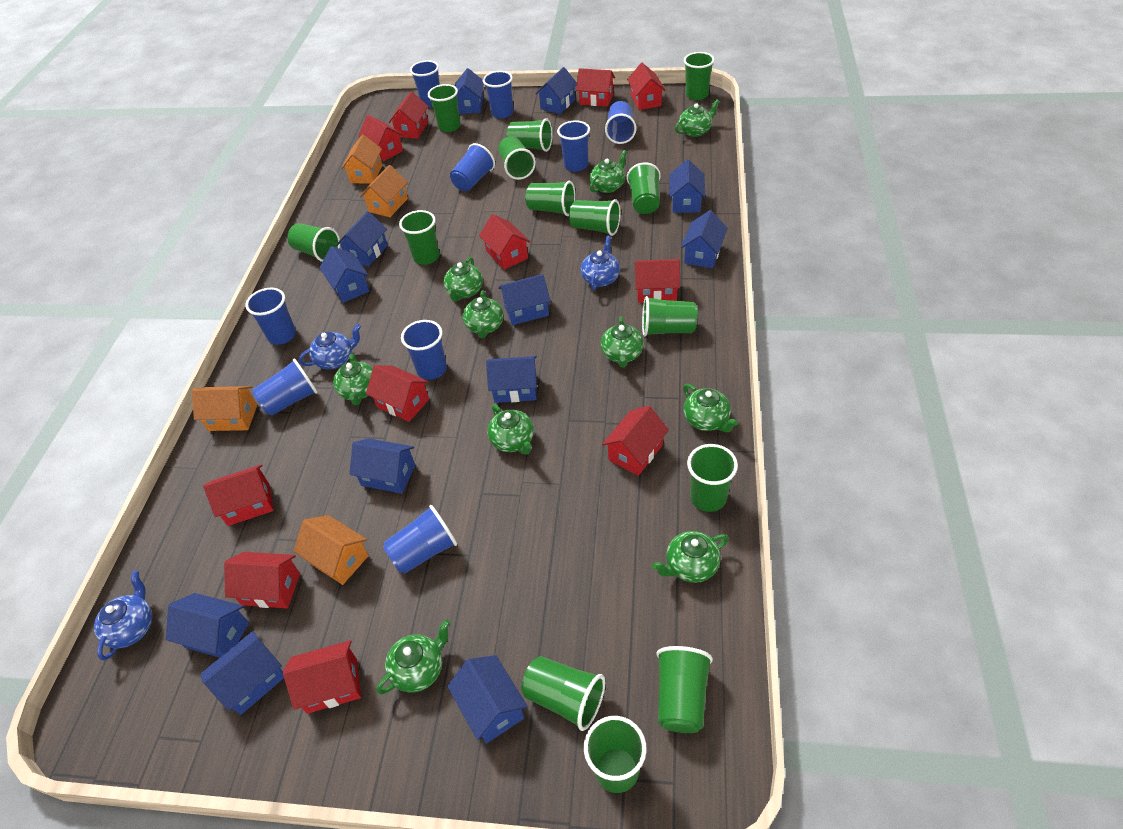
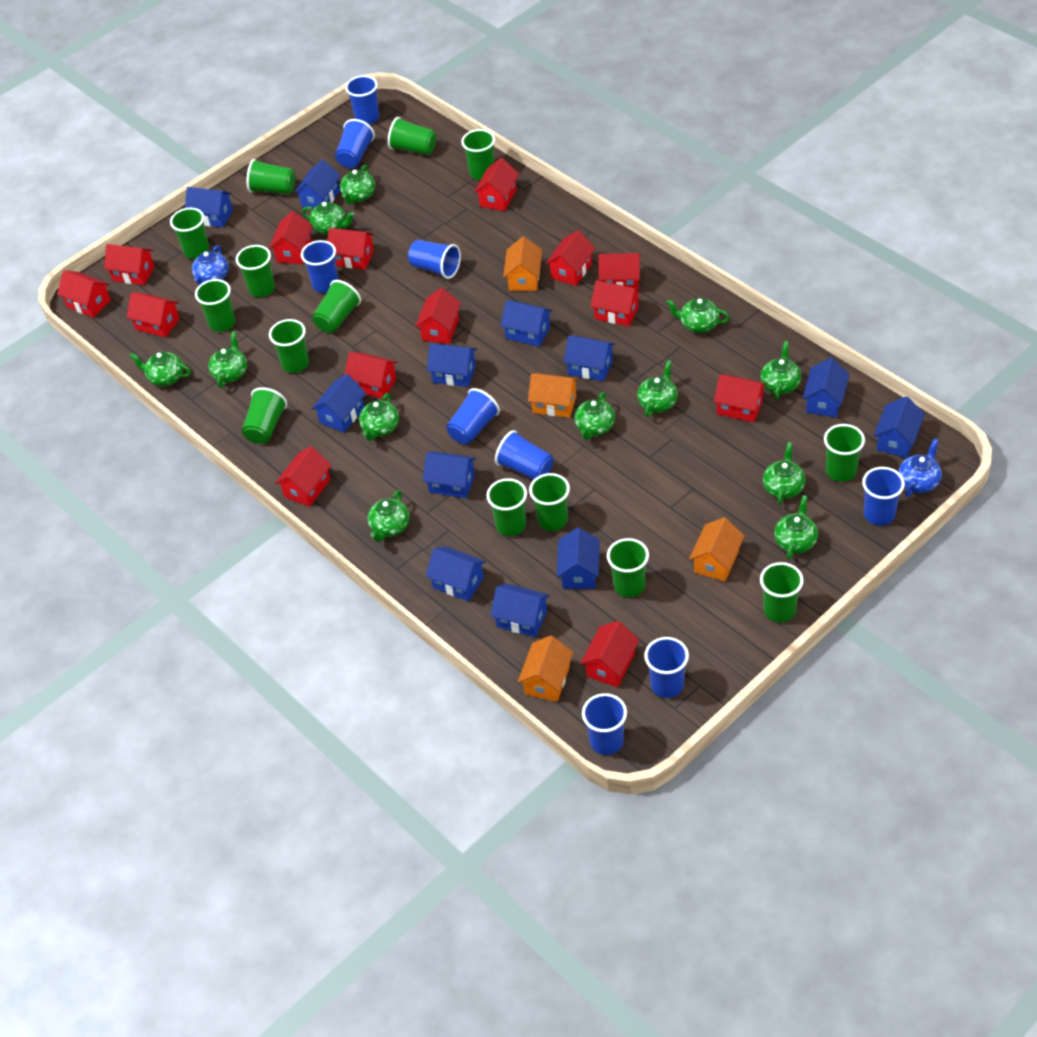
blue teapot: 3 -> 2
green teapot: 10 -> 12
red house: 11 -> 14

